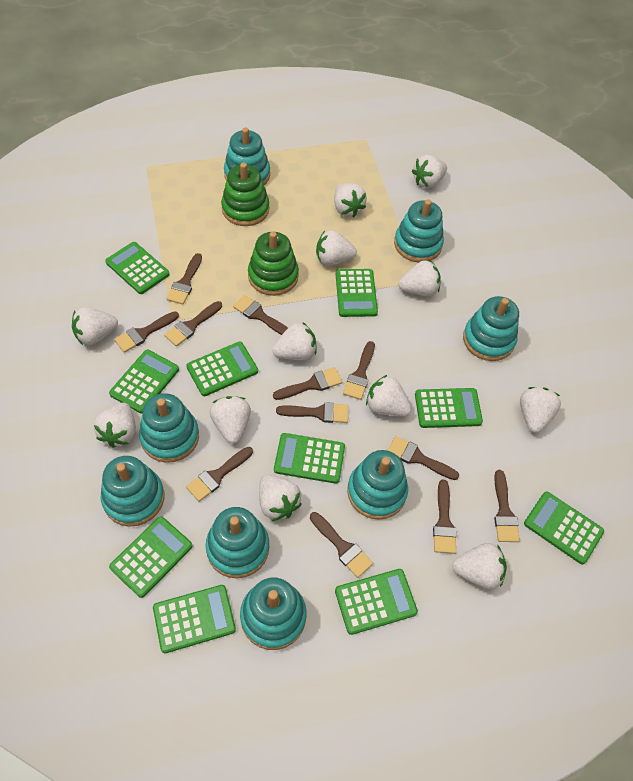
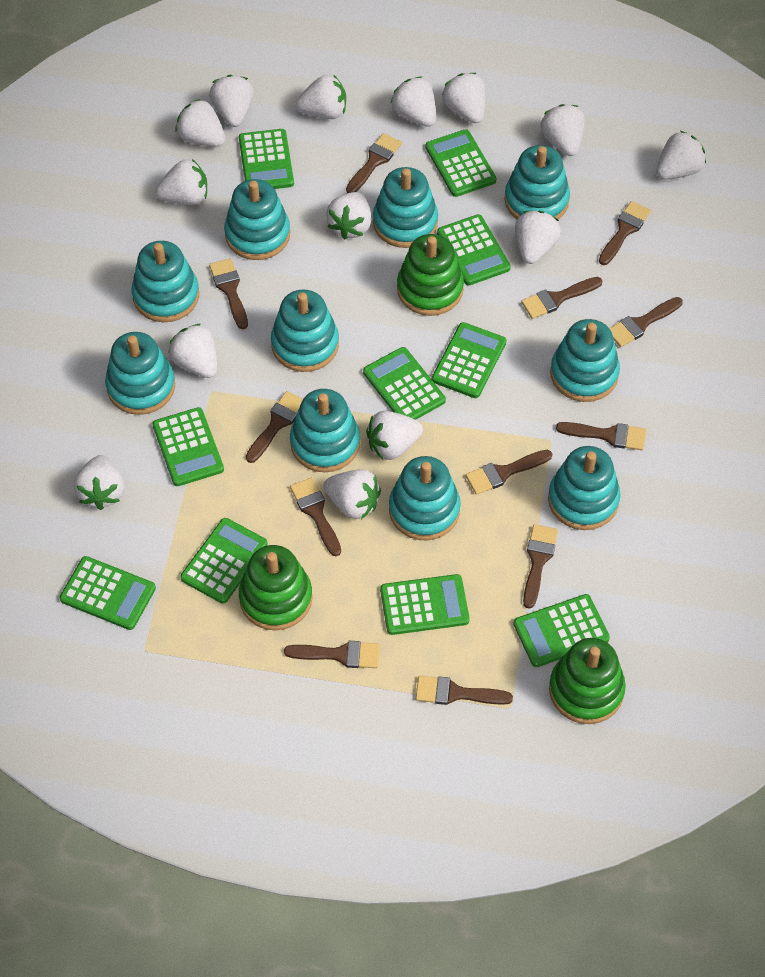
green stacking toy: 2 -> 3
turquoise stacking toy: 8 -> 10
white strawberry: 12 -> 14

